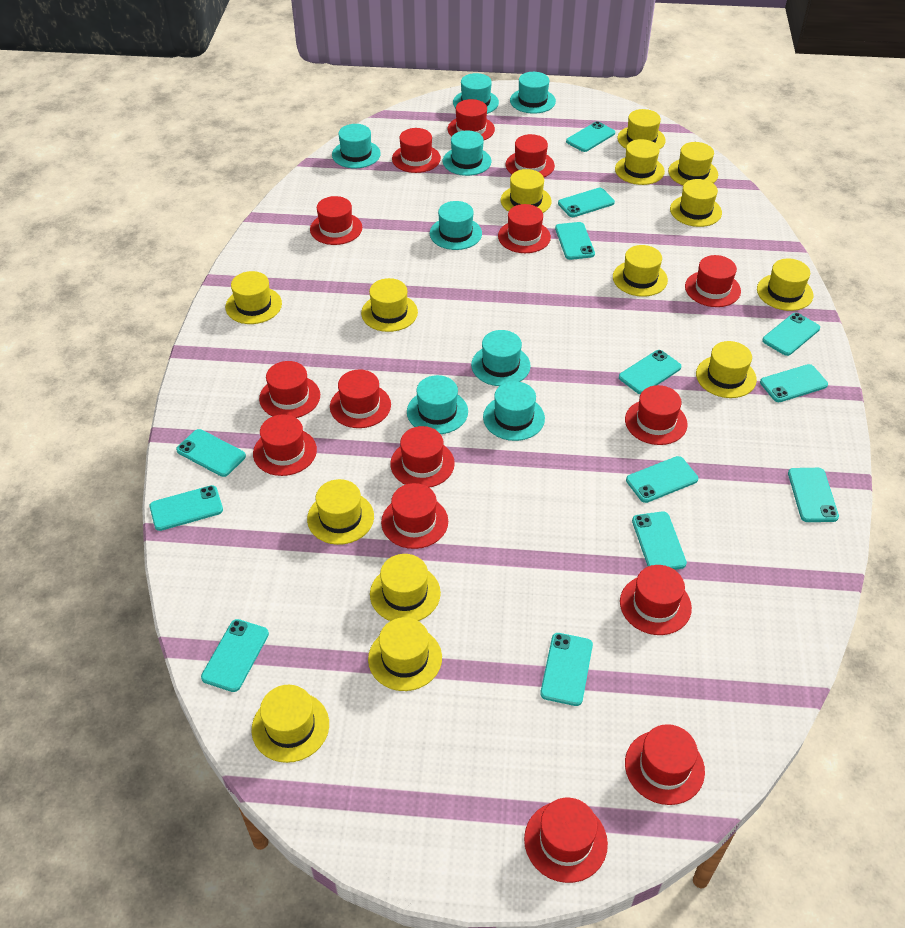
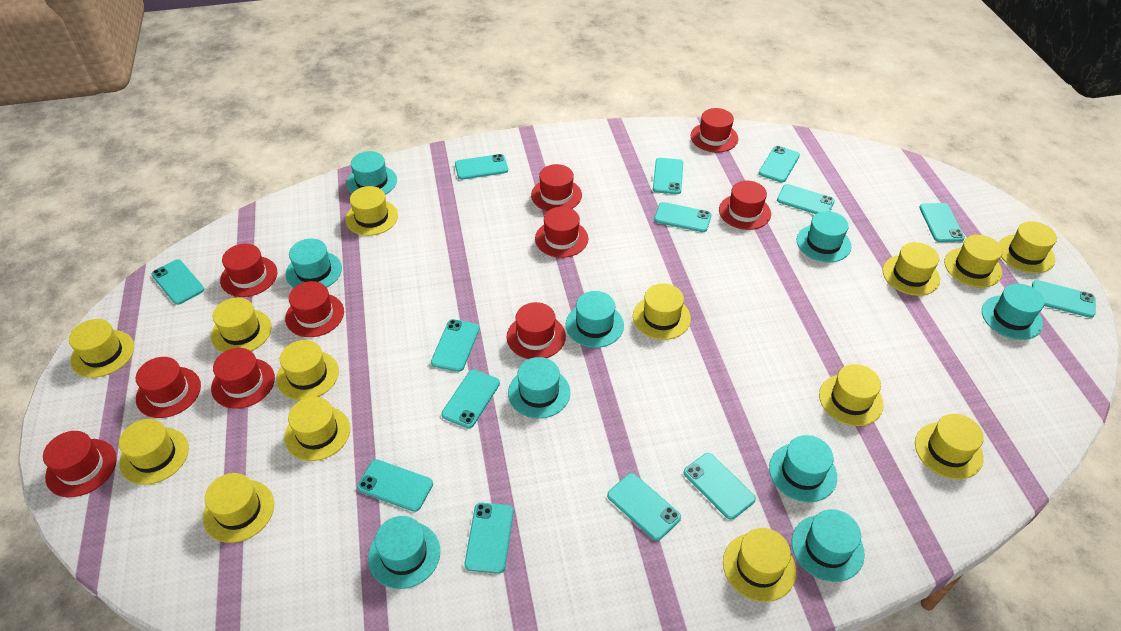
red hat: 15 -> 10
turquoise hat: 8 -> 9
turquoise phone: 13 -> 14

